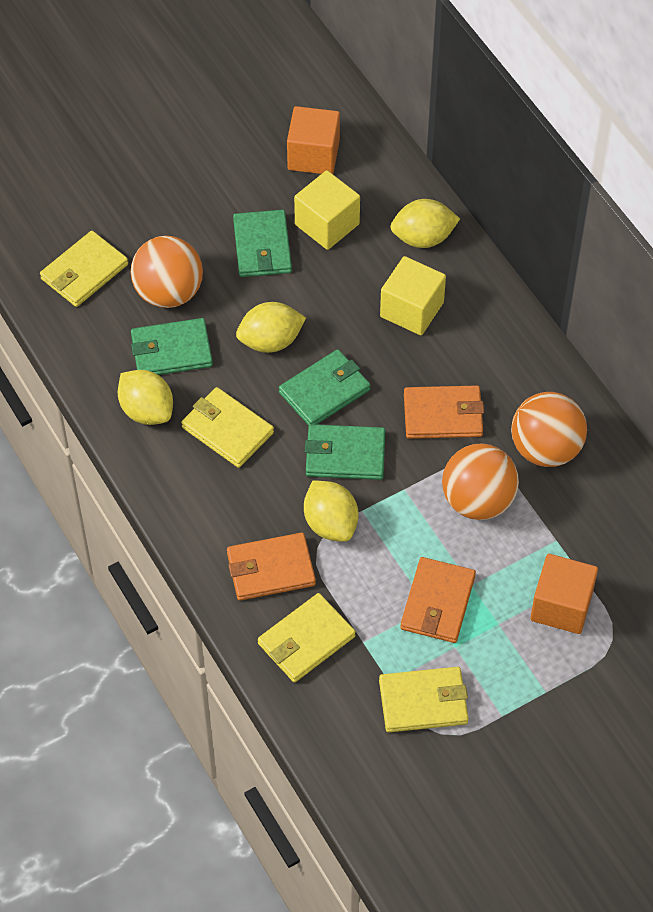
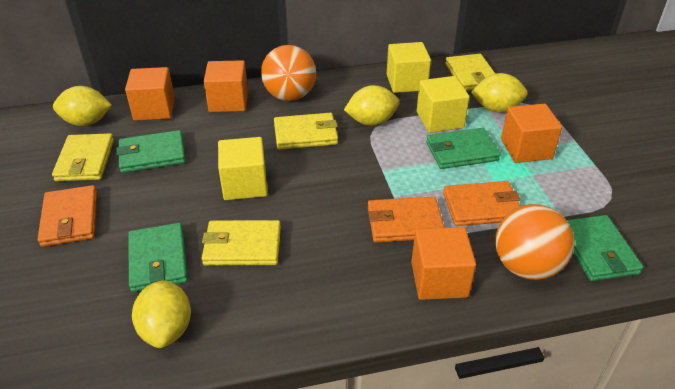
orange ball: 3 -> 2
orange cube: 2 -> 4
yellow cube: 2 -> 3

